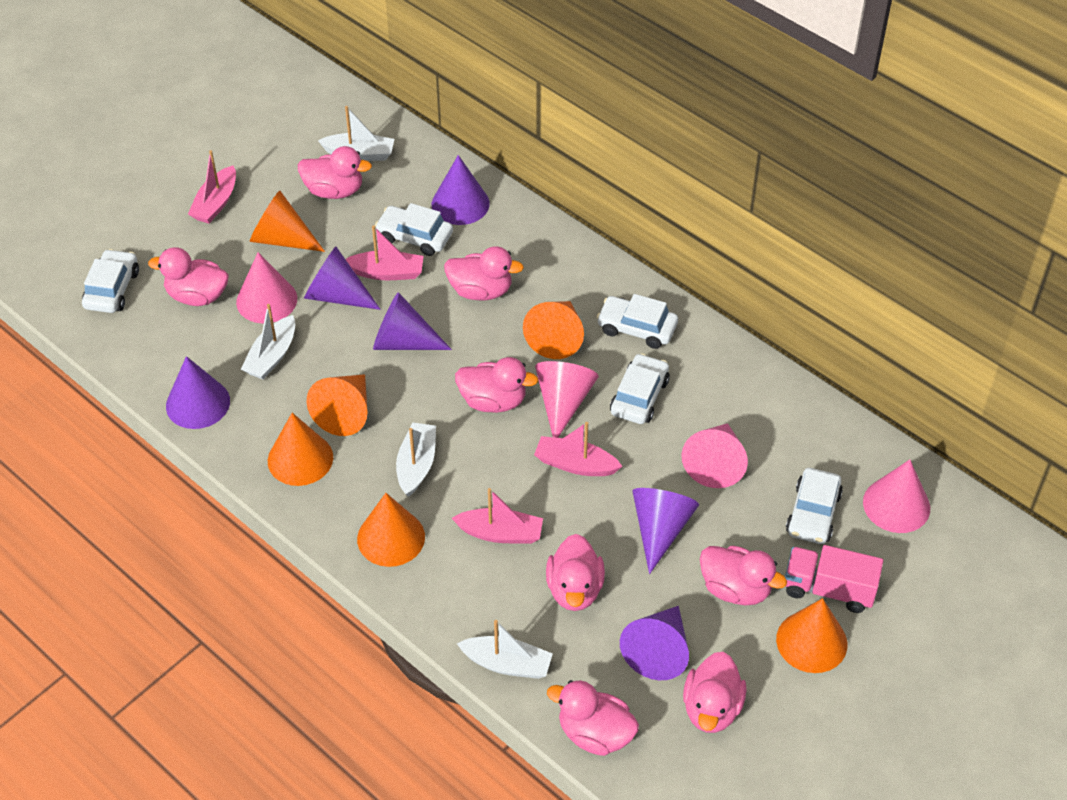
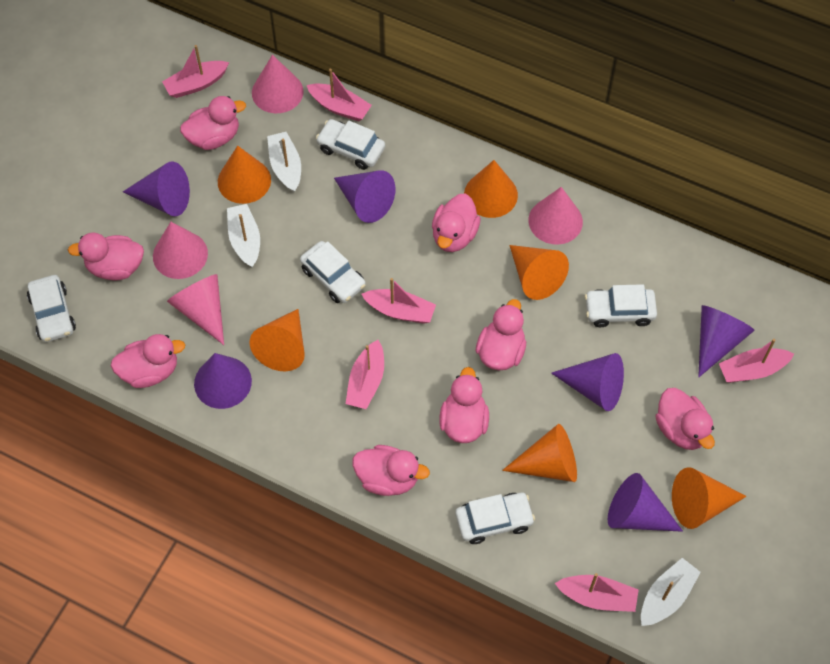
pink boat: 4 -> 6
pink truck: 1 -> 0
white boat: 4 -> 3

